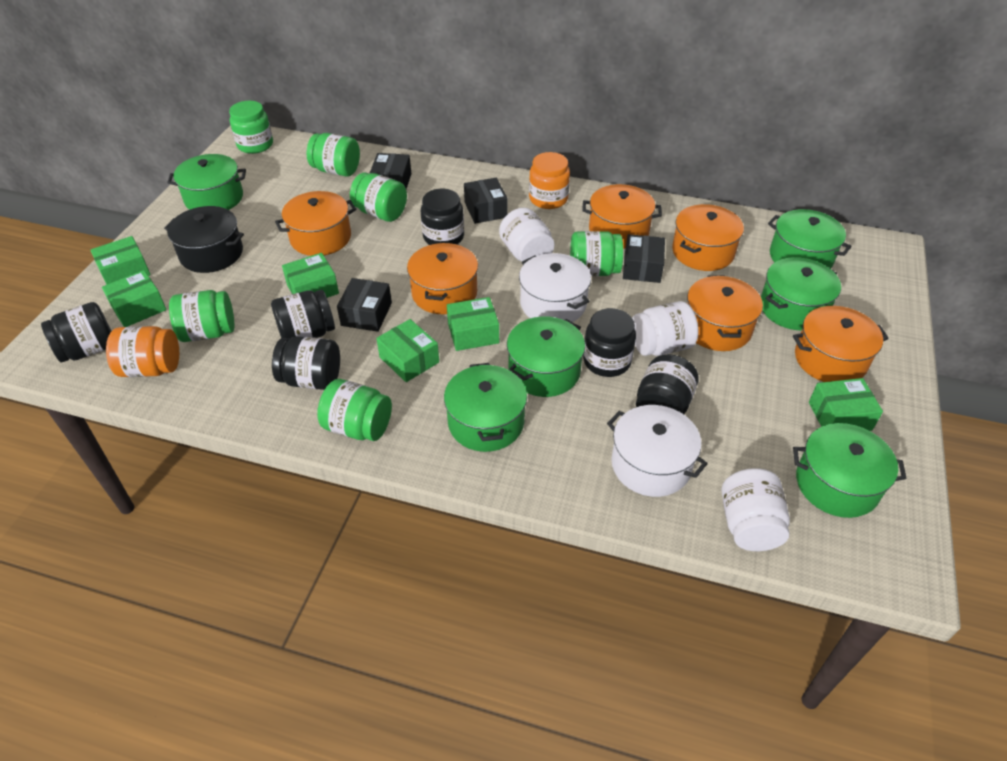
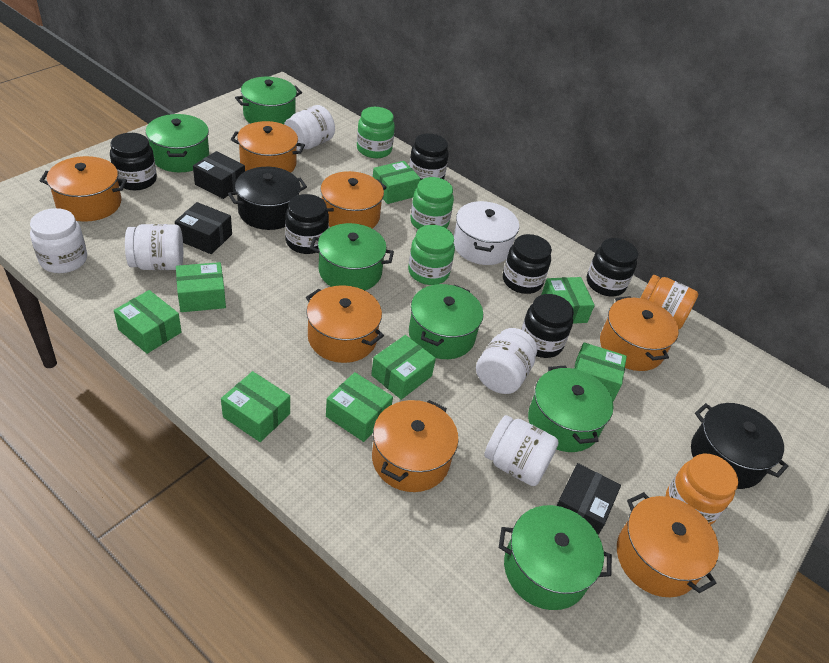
black box: 4 -> 3
black pot: 1 -> 2
green box: 6 -> 8
green jar: 6 -> 3
orange pot: 6 -> 7
white jar: 3 -> 5
white pot: 2 -> 1

